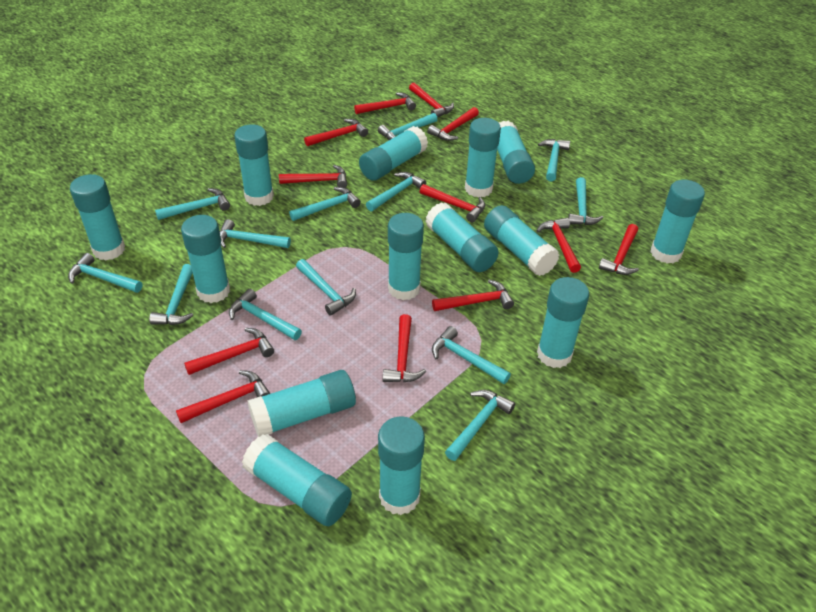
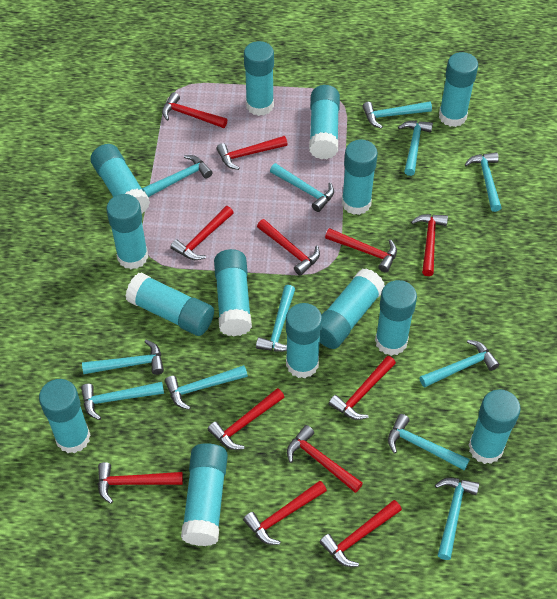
turquoise hammer: 13 -> 12

